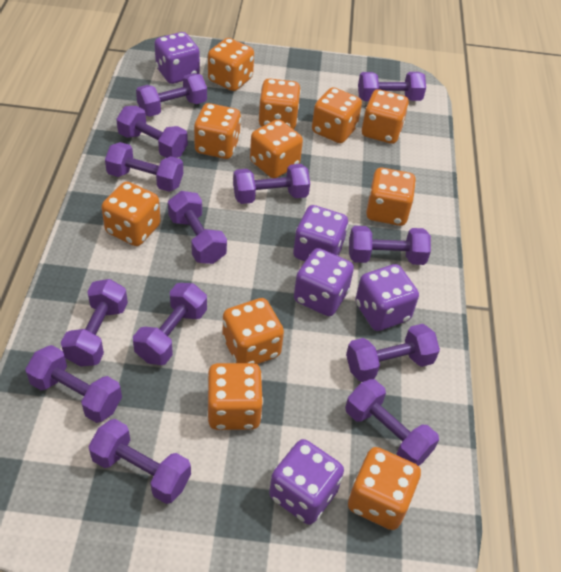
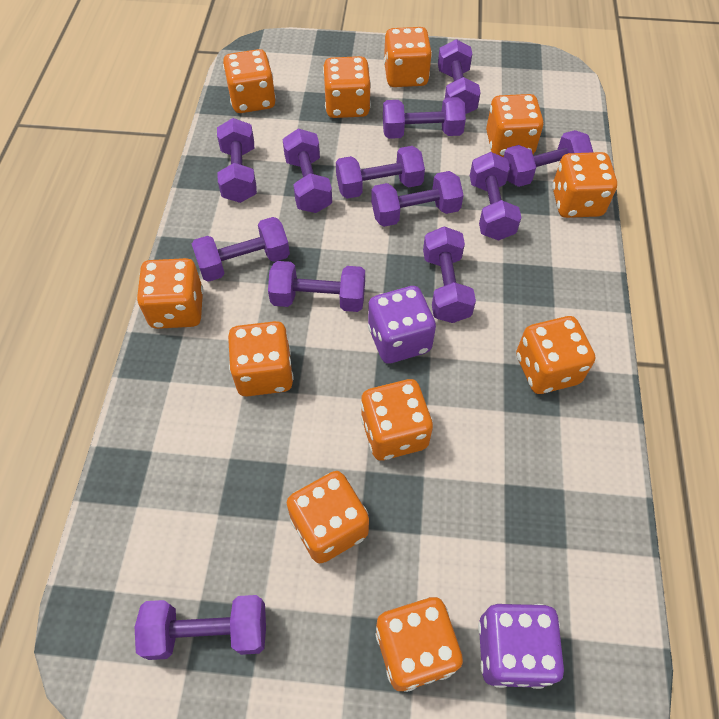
purple dice: 5 -> 2
purple dumbbell: 13 -> 12

